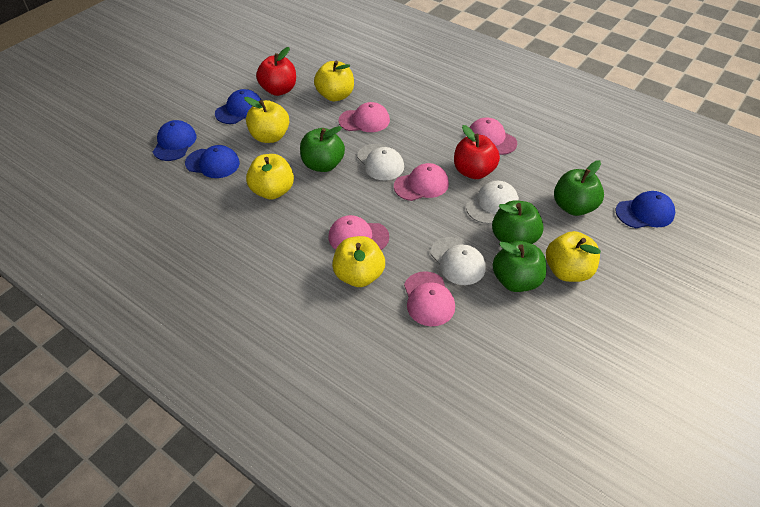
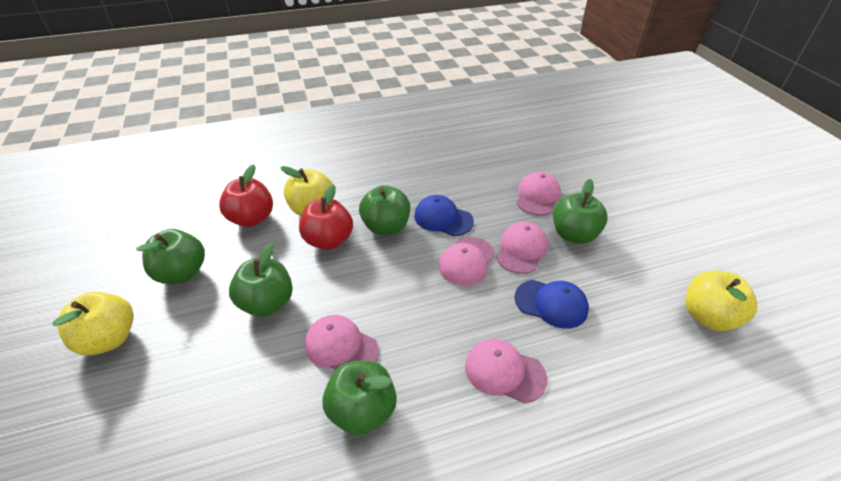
blue cap: 4 -> 2
green apple: 4 -> 5
white cap: 3 -> 0
yellow apple: 5 -> 3

